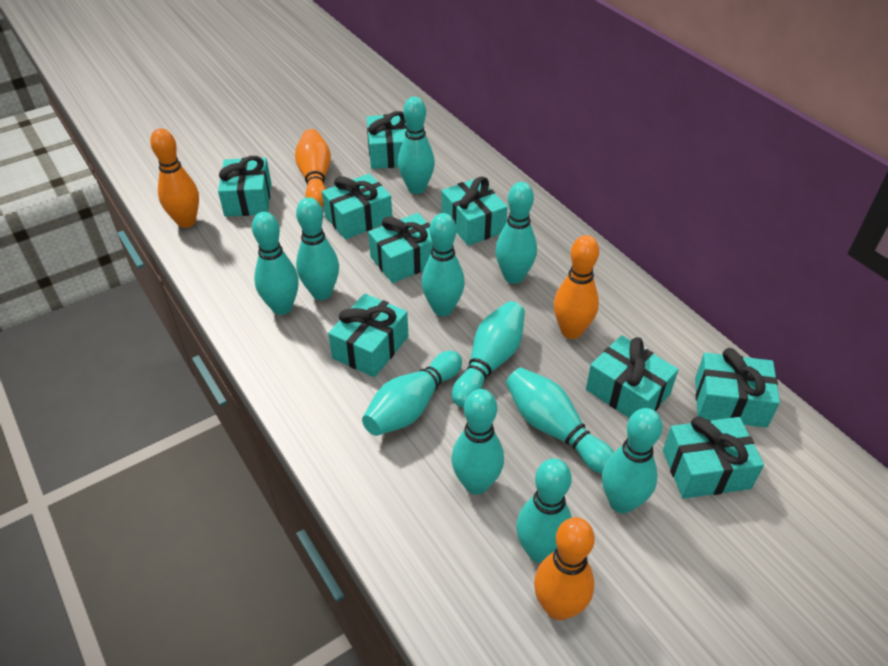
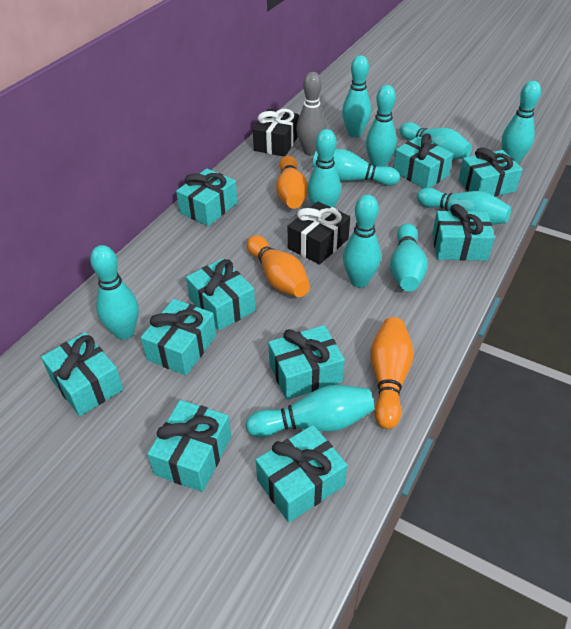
black gift: 0 -> 2
grey bowling pin: 0 -> 1
orange bowling pin: 4 -> 3
turquoise gift: 9 -> 10

